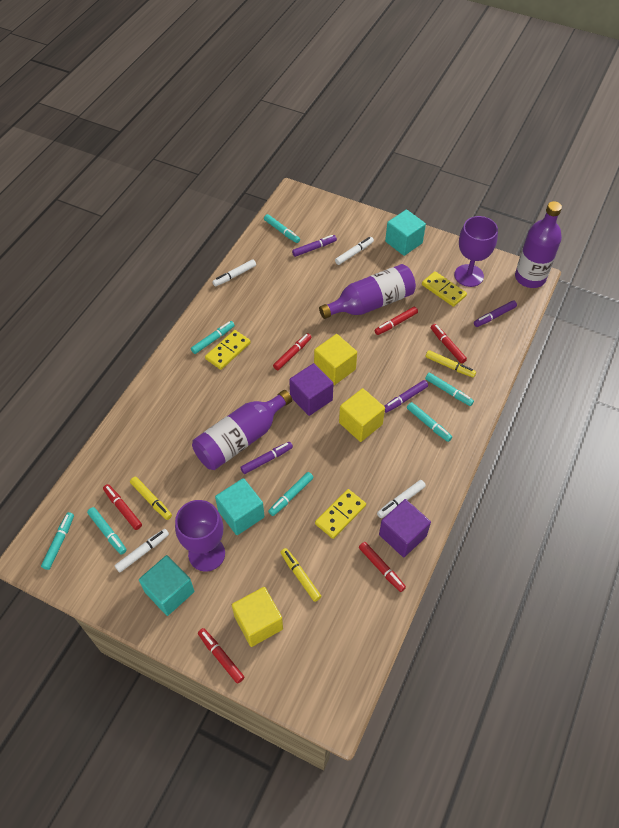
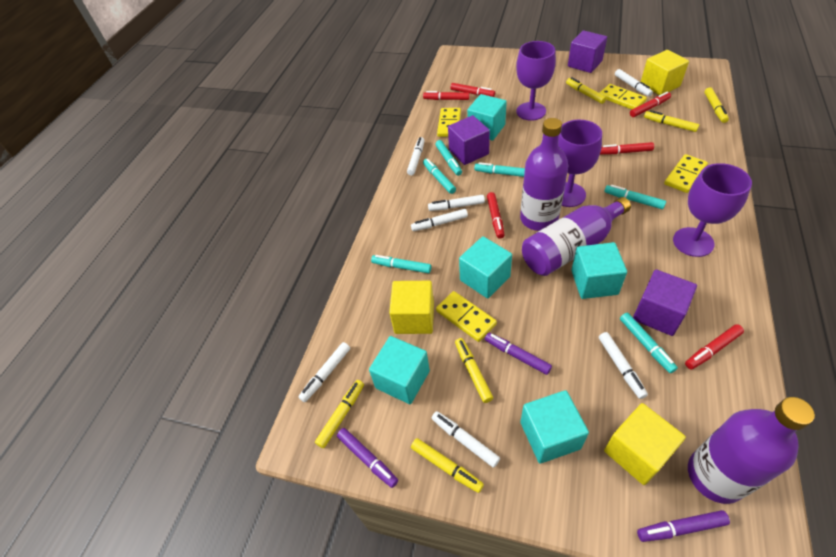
purple cube: 2 -> 3
purple goblet: 2 -> 3
purple marker: 4 -> 3
turquoise cube: 3 -> 5
turquoise marker: 7 -> 6
white marker: 4 -> 7
yellow domino: 3 -> 4
yellow marker: 3 -> 6

